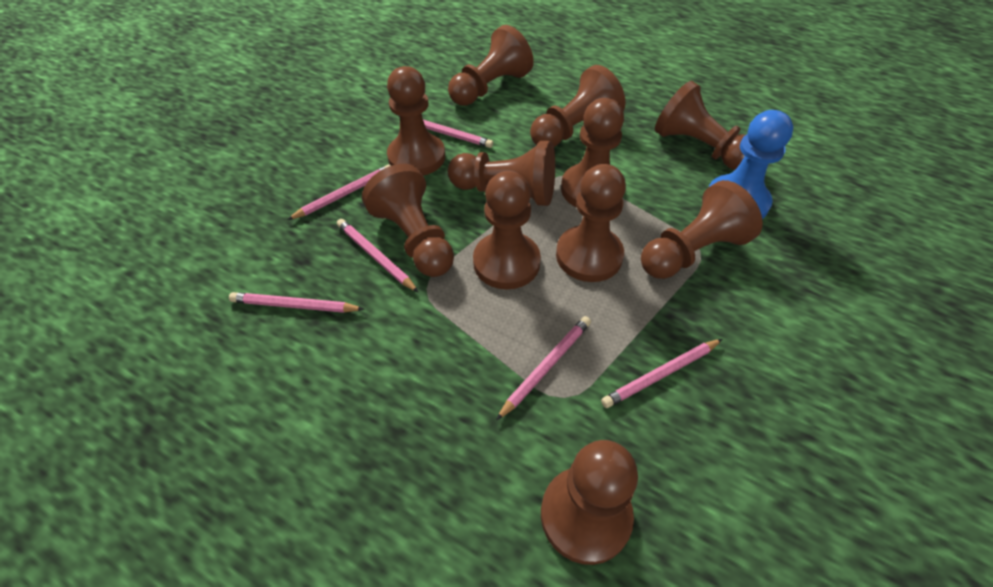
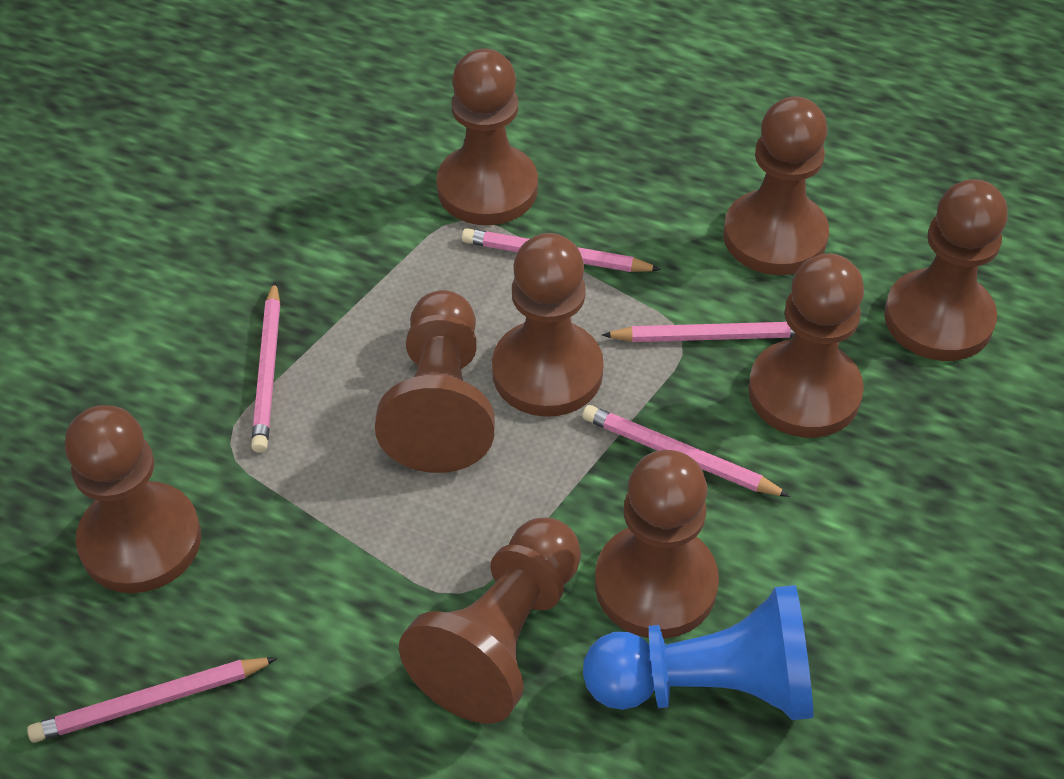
brown pawn: 11 -> 9
pink pencil: 6 -> 5

